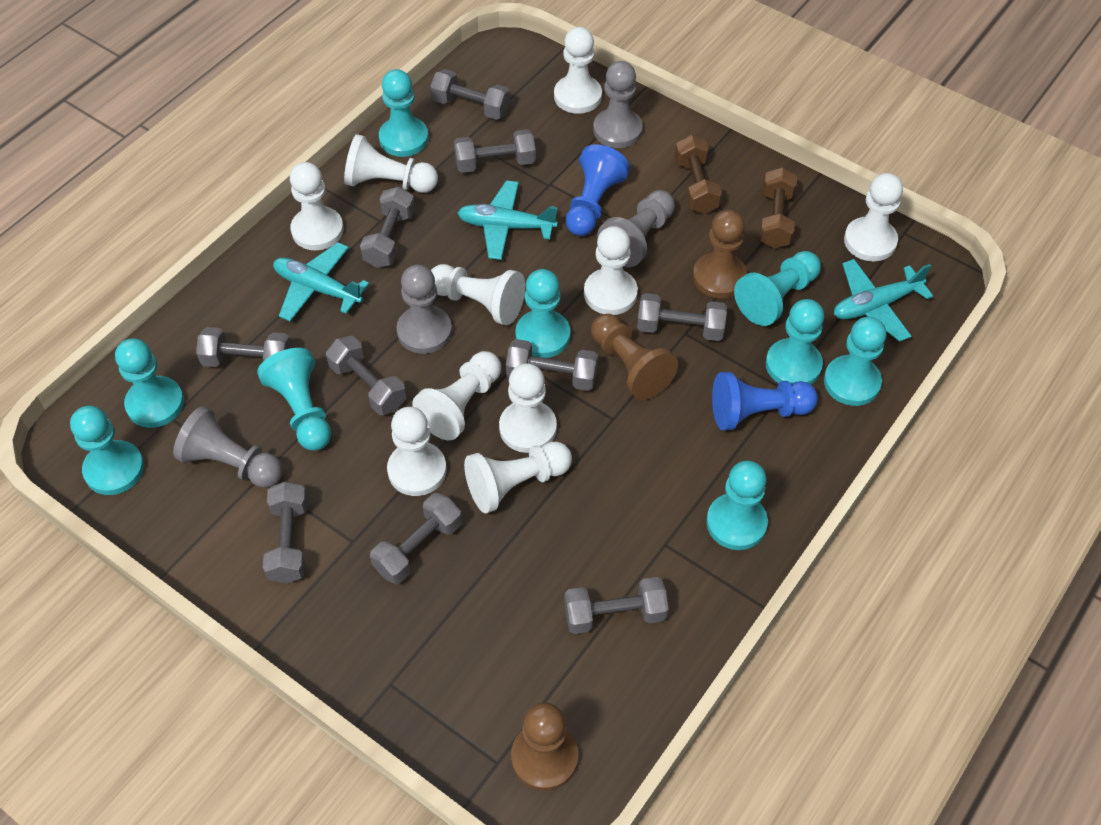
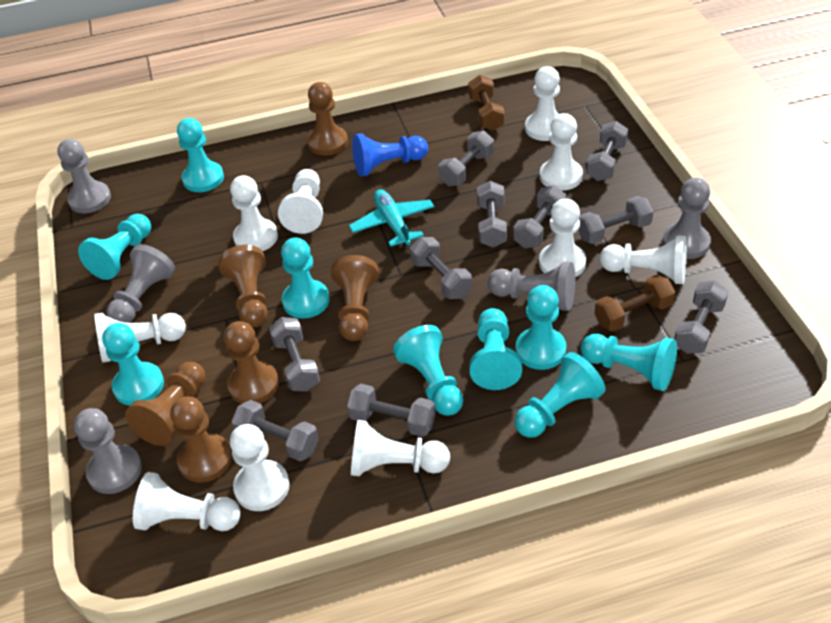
blue pawn: 2 -> 1
brown pawn: 3 -> 6
grey pawn: 4 -> 5
turquoise plane: 3 -> 1

